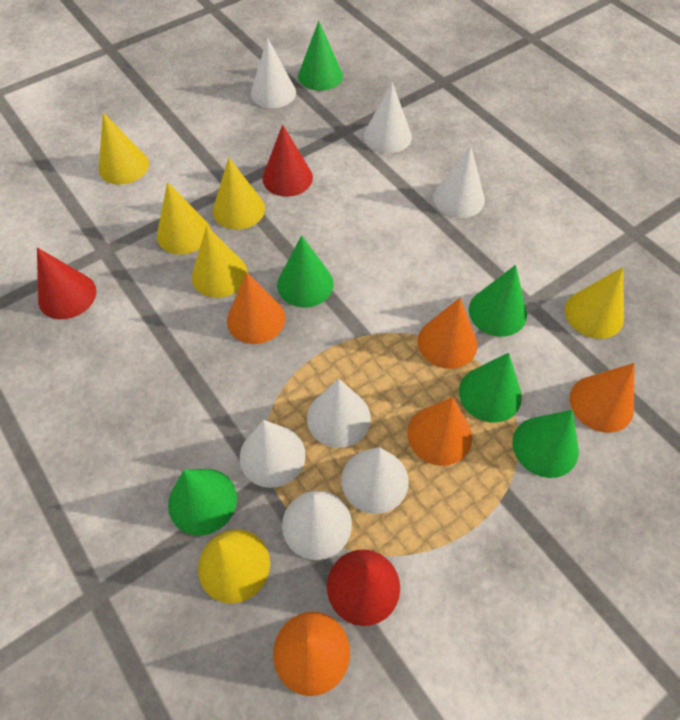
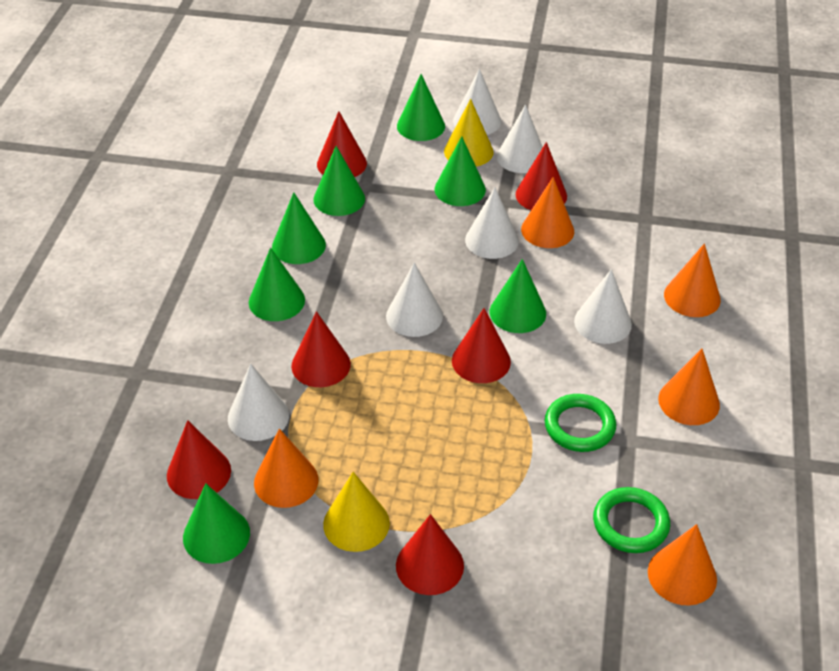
green cone: 6 -> 7
green ring: 0 -> 2
red cone: 3 -> 6
white cone: 7 -> 6
yellow cone: 6 -> 2

